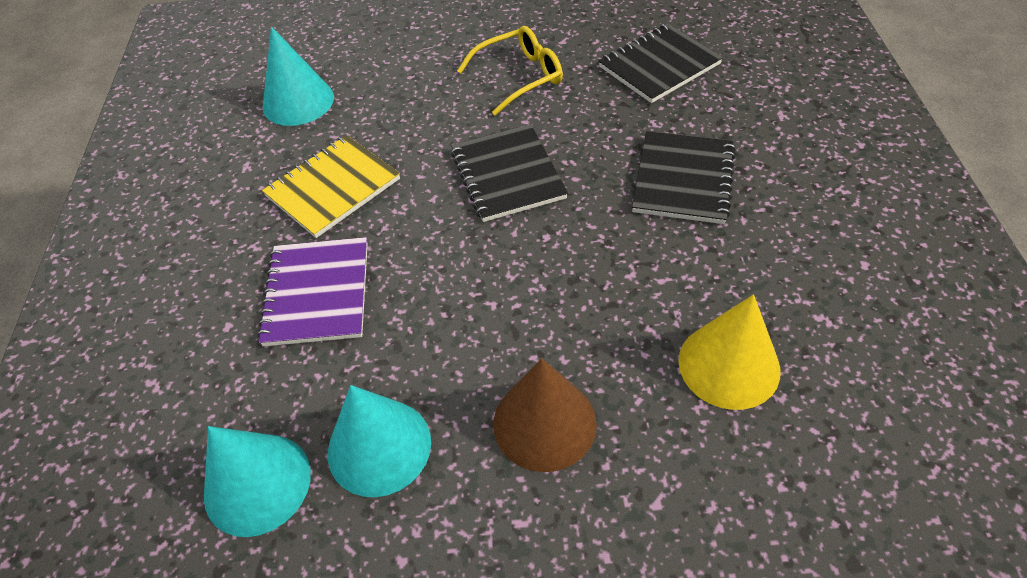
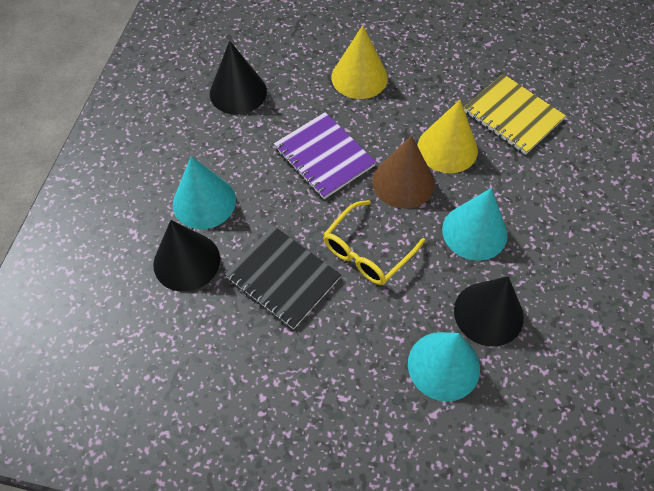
black cone: 0 -> 3
black notebook: 3 -> 1
yellow cone: 1 -> 2

